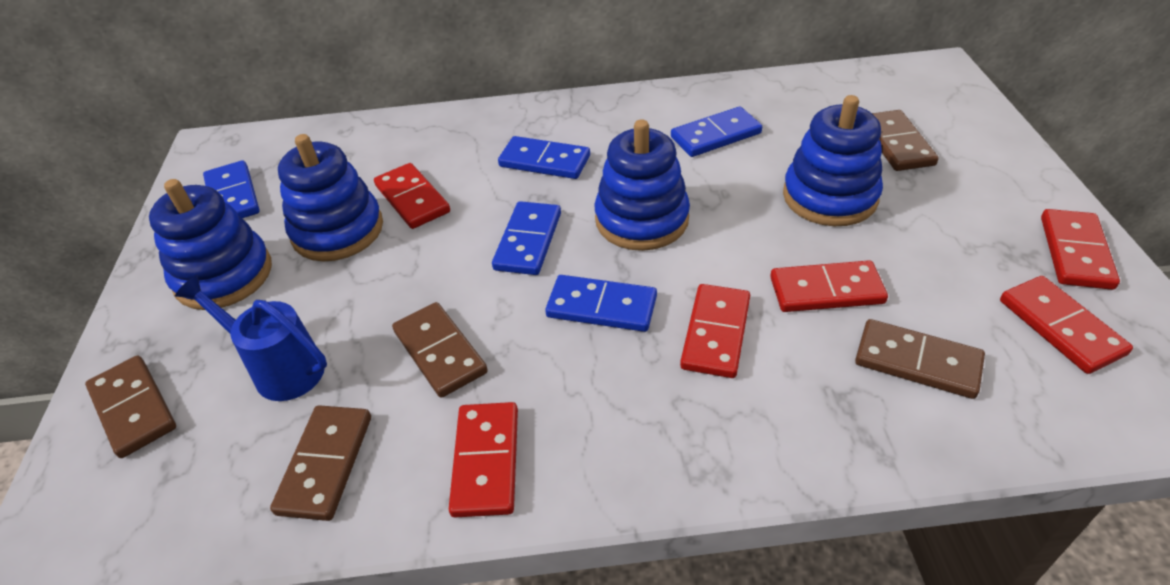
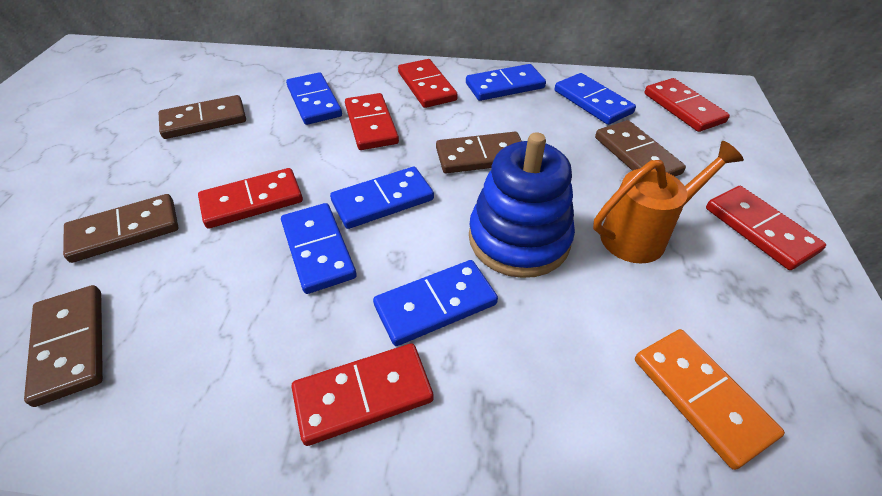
blue domino: 5 -> 6
blue stacking toy: 4 -> 1
blue watering can: 1 -> 0
orange domino: 0 -> 1
orange watering can: 0 -> 1

